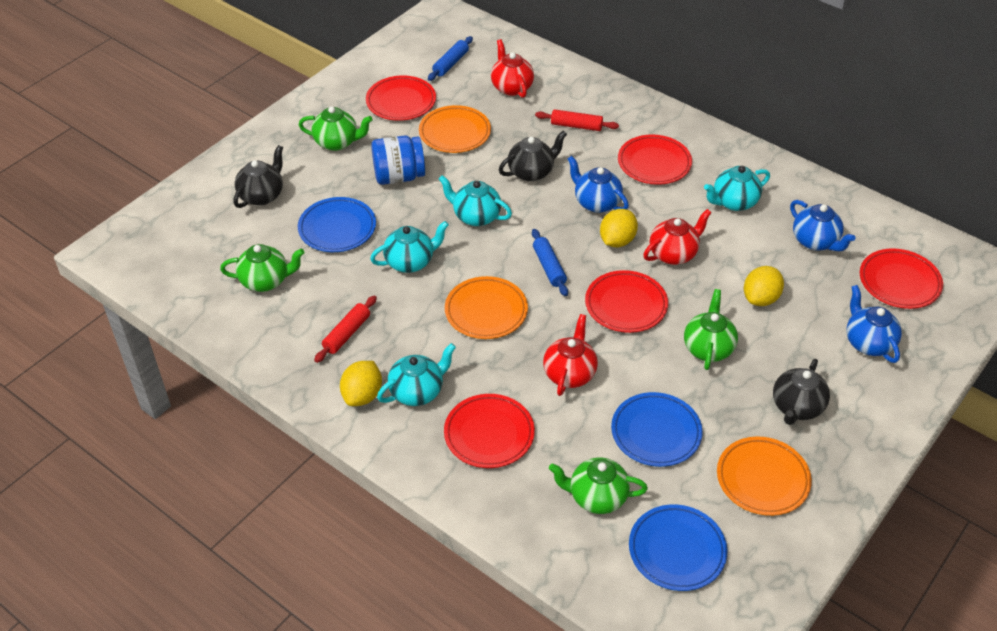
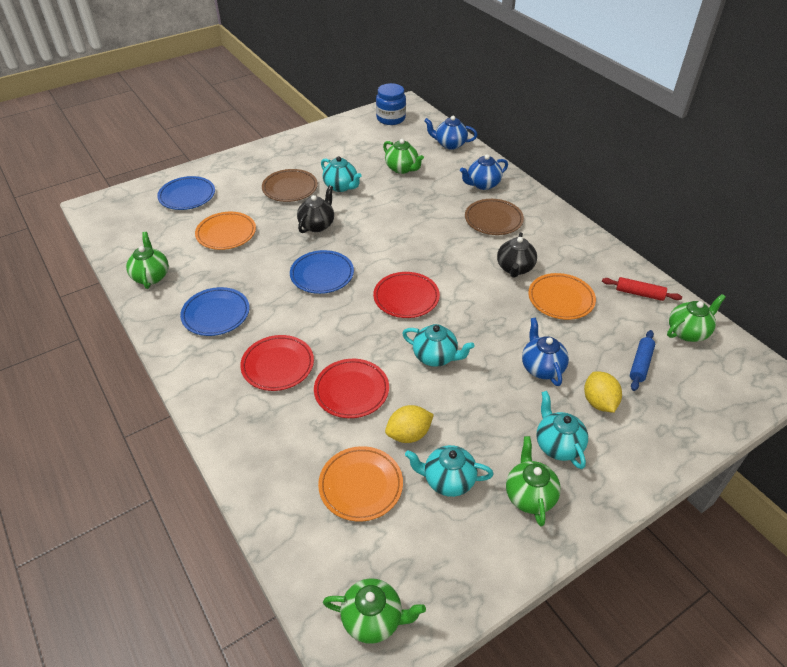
black teapot: 3 -> 2
blue rolling pin: 2 -> 1
brown plate: 0 -> 2
green teapot: 4 -> 5
red plate: 5 -> 3
red rolling pin: 2 -> 1
red teapot: 3 -> 0
yellow lemon: 3 -> 2

